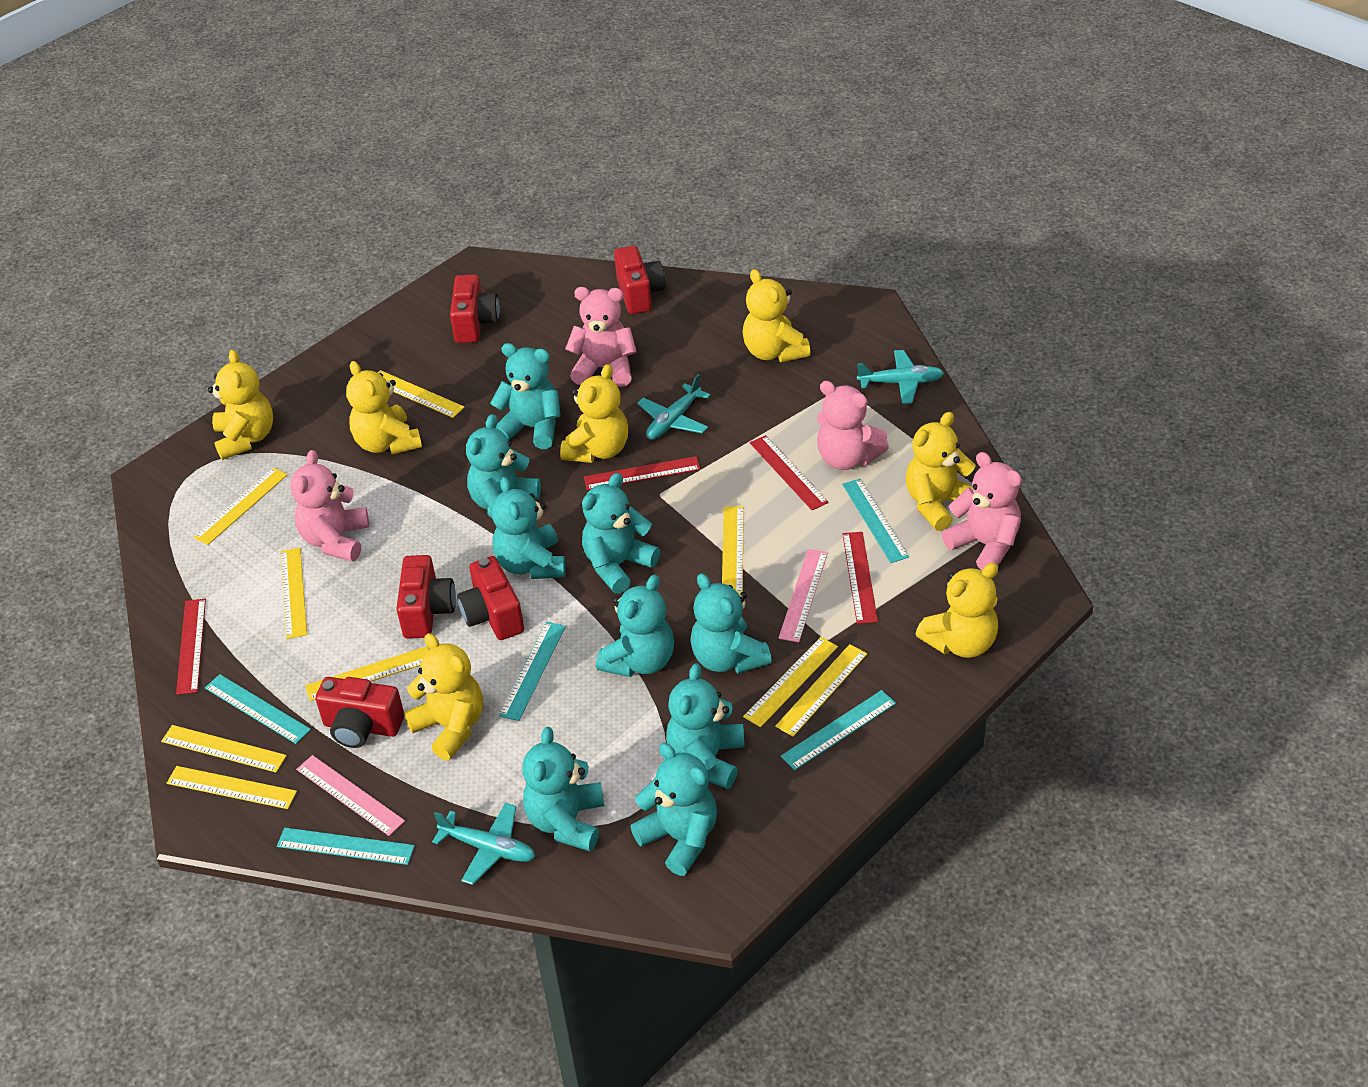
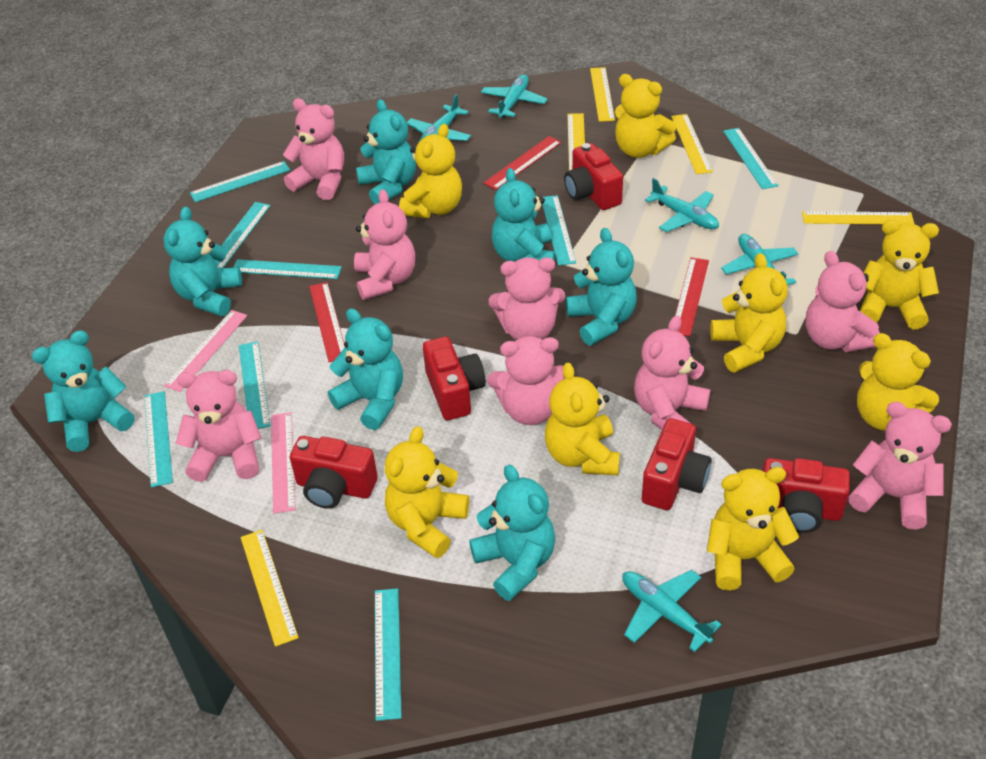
pink teddy bear: 4 -> 8
red ruler: 4 -> 3
turquoise plane: 3 -> 5
turquoise ruler: 5 -> 8
turquoise teddy bear: 9 -> 7
yellow ruler: 9 -> 5
yellow teddy bear: 7 -> 8

